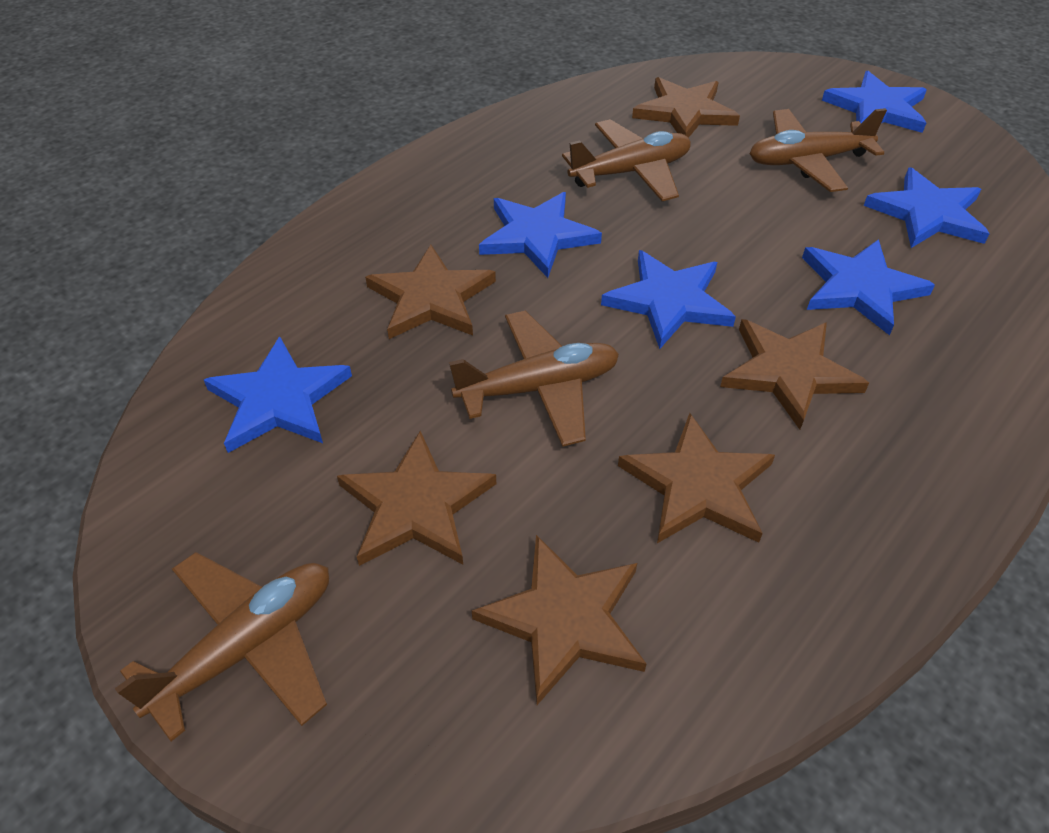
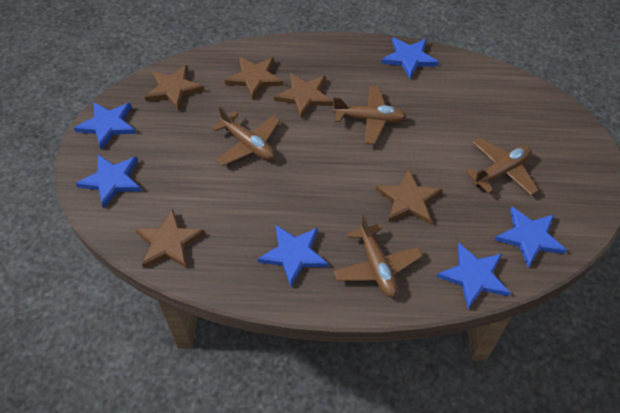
brown star: 6 -> 5

